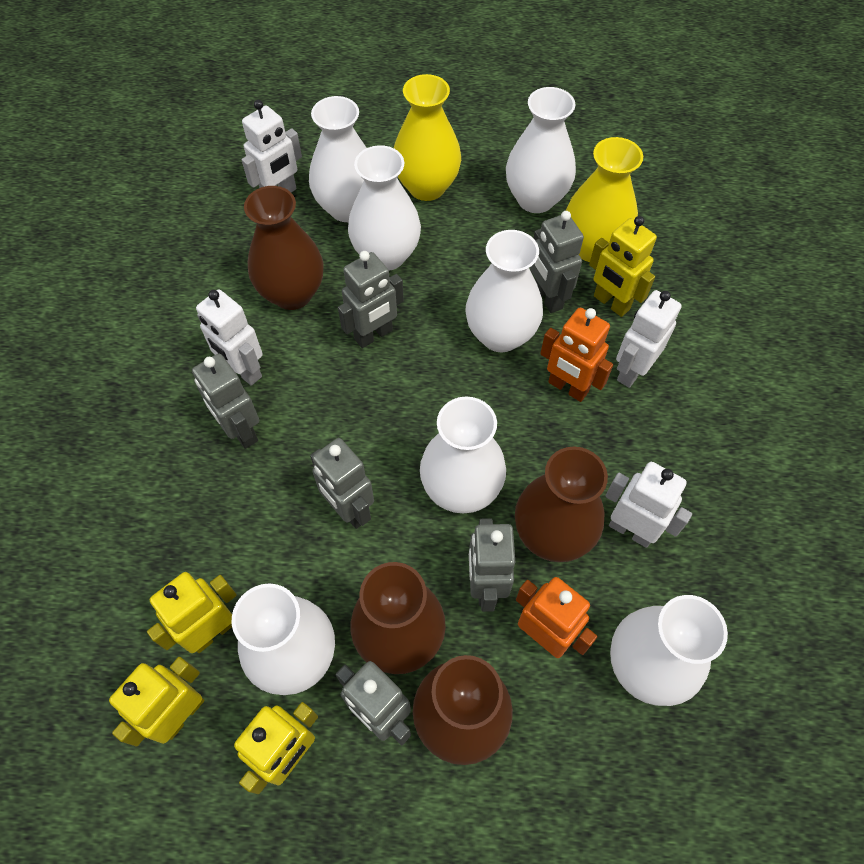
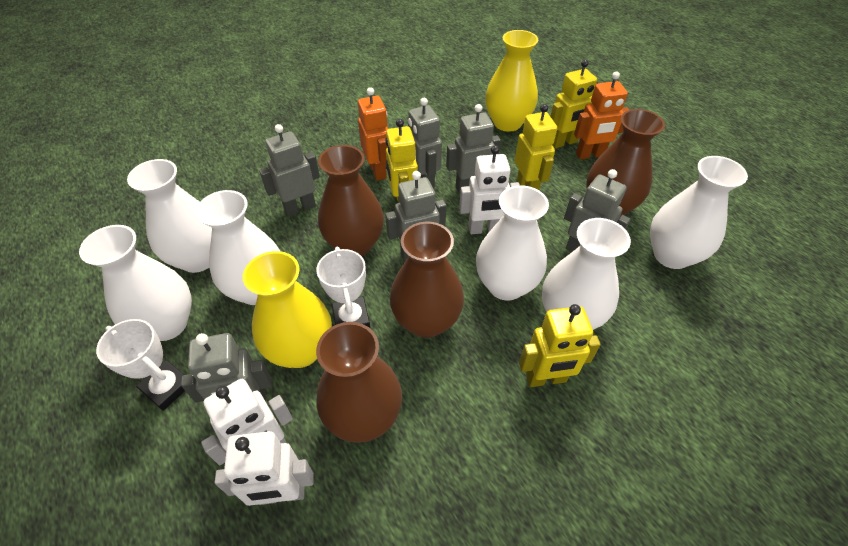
white robot: 4 -> 3
white trophy: 0 -> 2
white vase: 7 -> 6

